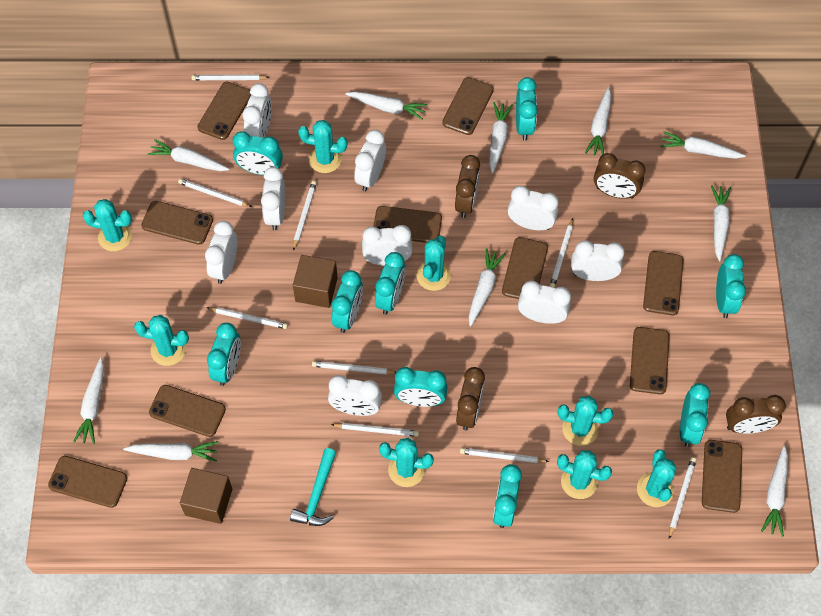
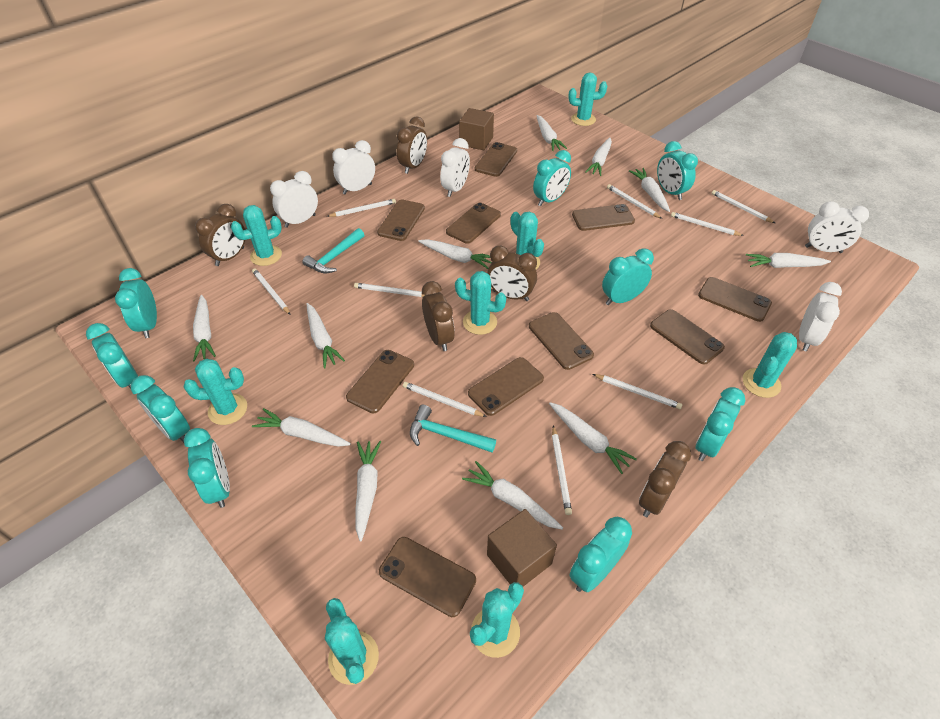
brown clock: 4 -> 5
turquoise hammer: 1 -> 2
white carrot: 10 -> 11
white clock: 9 -> 5

